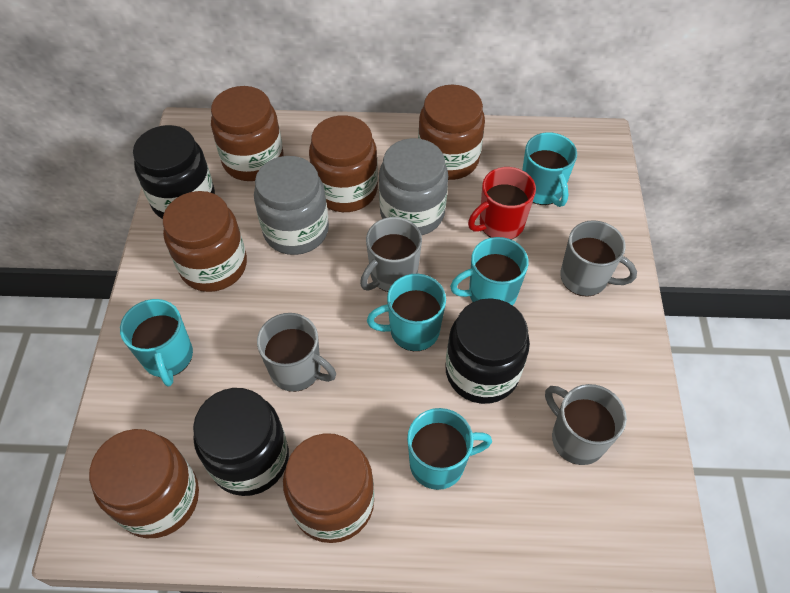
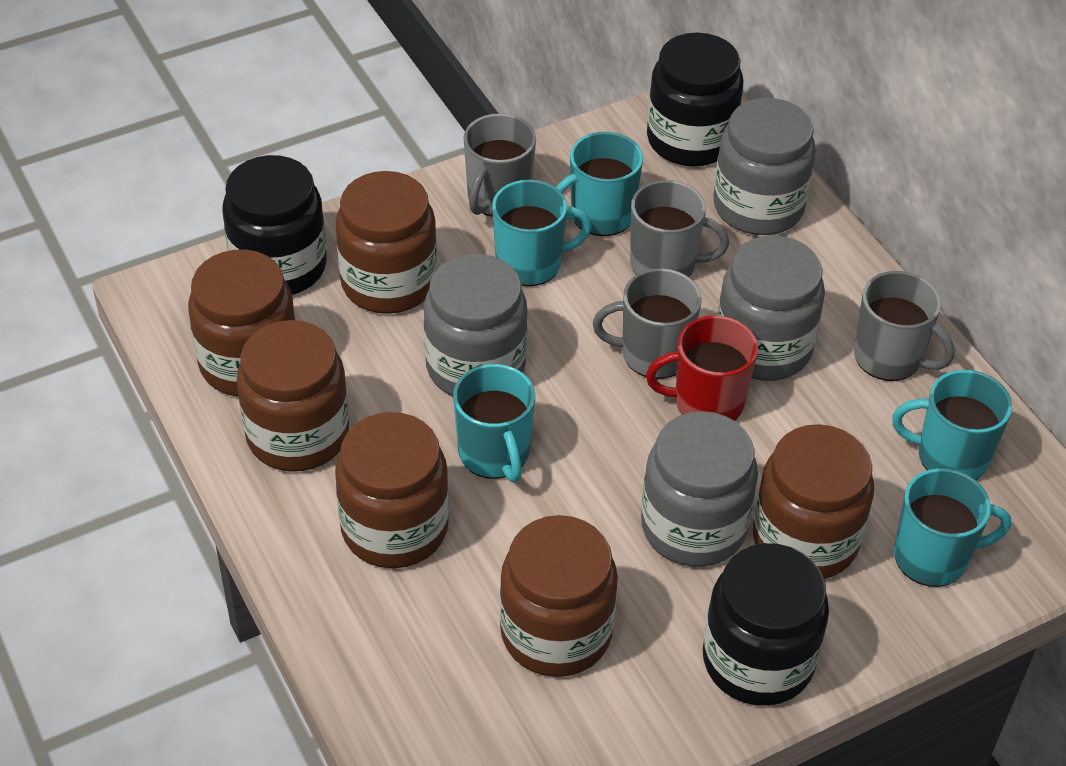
grey jar: 2 -> 4

